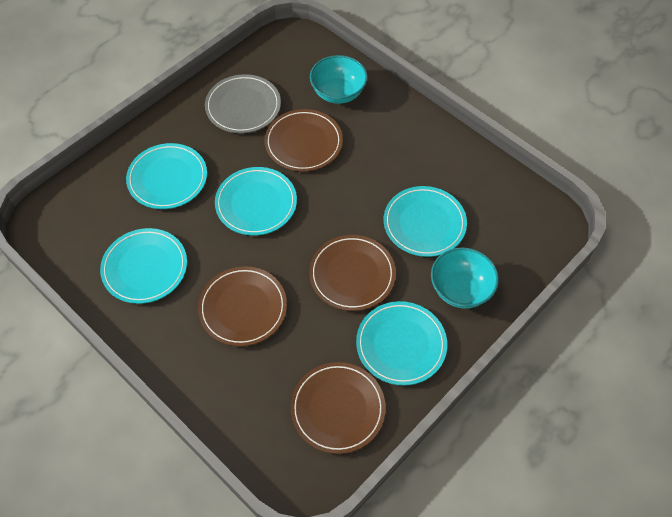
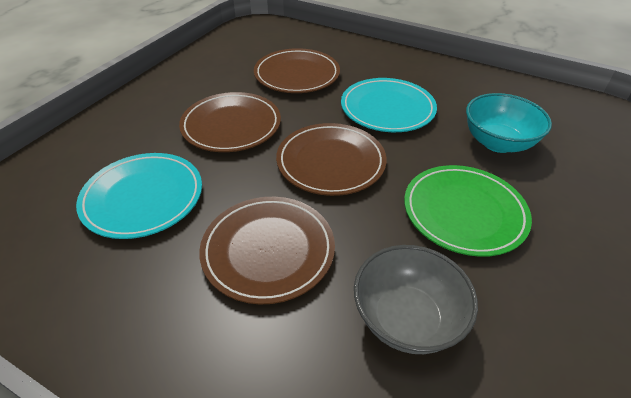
green plate: 0 -> 1
grey bowl: 0 -> 1
grey plate: 1 -> 0
turquoise bowl: 2 -> 1
turquoise plate: 5 -> 2

